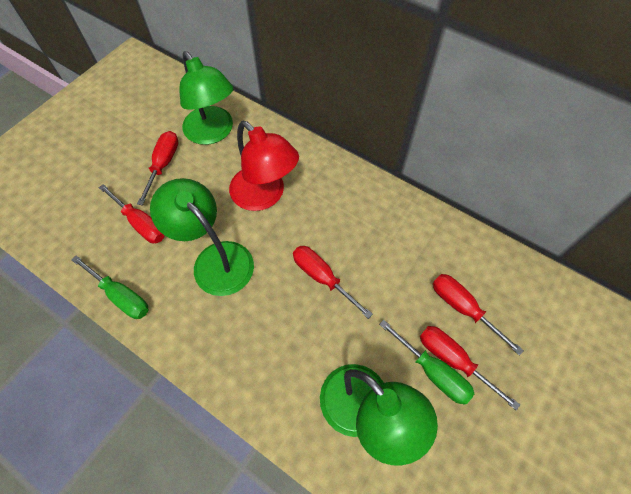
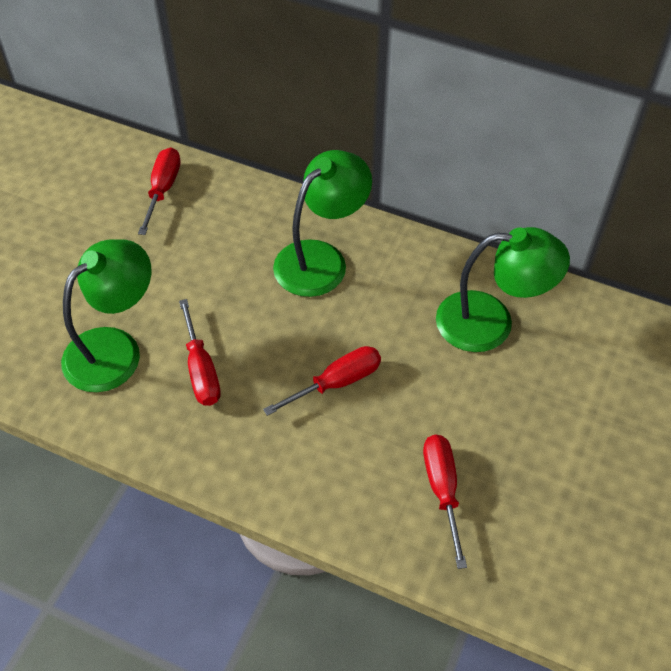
green screwdriver: 2 -> 0
red lamp: 1 -> 0
red screwdriver: 5 -> 4

